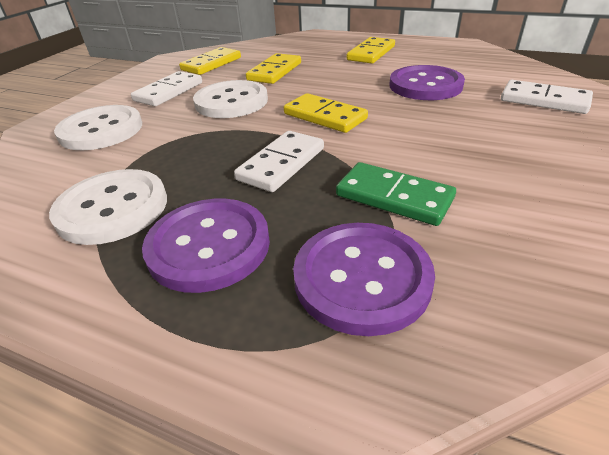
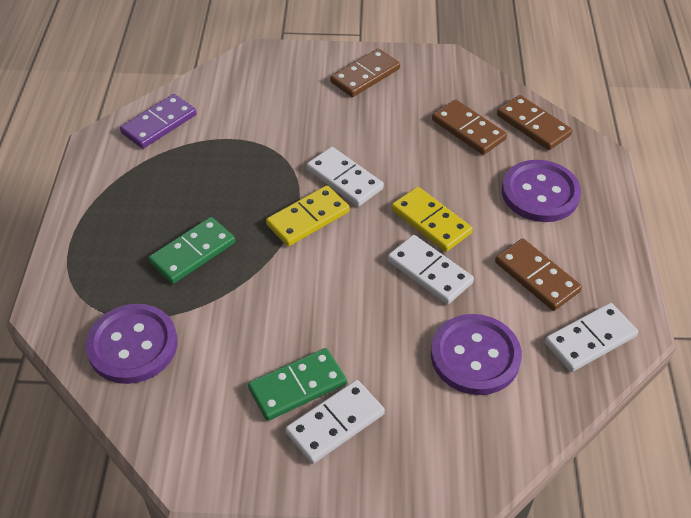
brown domino: 0 -> 4
green domino: 1 -> 2
purple domino: 0 -> 1
white button: 3 -> 0
white domino: 3 -> 4
yellow domino: 4 -> 2

